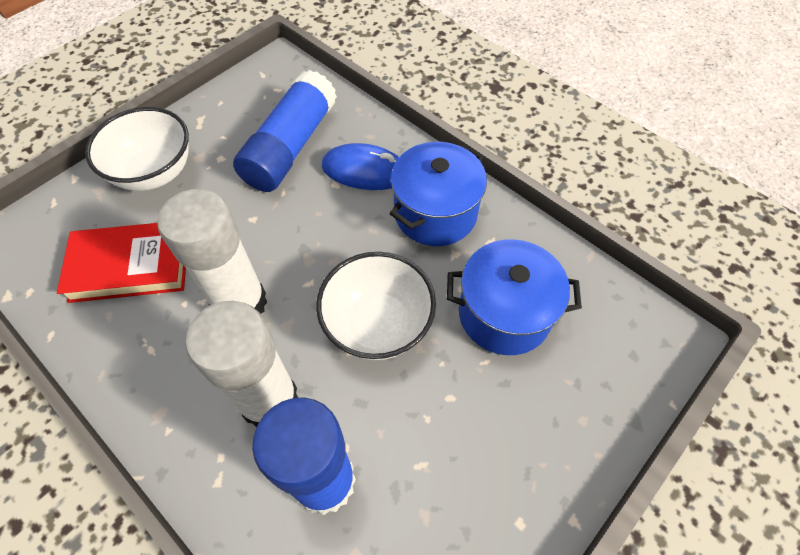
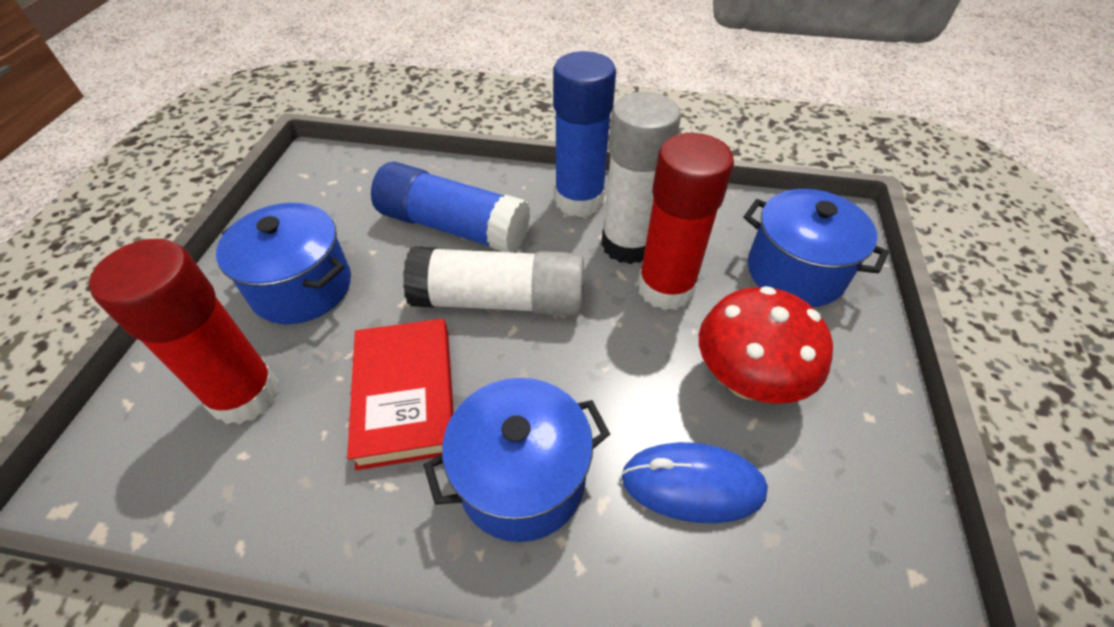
blue pot: 2 -> 3
red glue stick: 0 -> 2
red mushroom: 0 -> 1
white bowl: 2 -> 0

